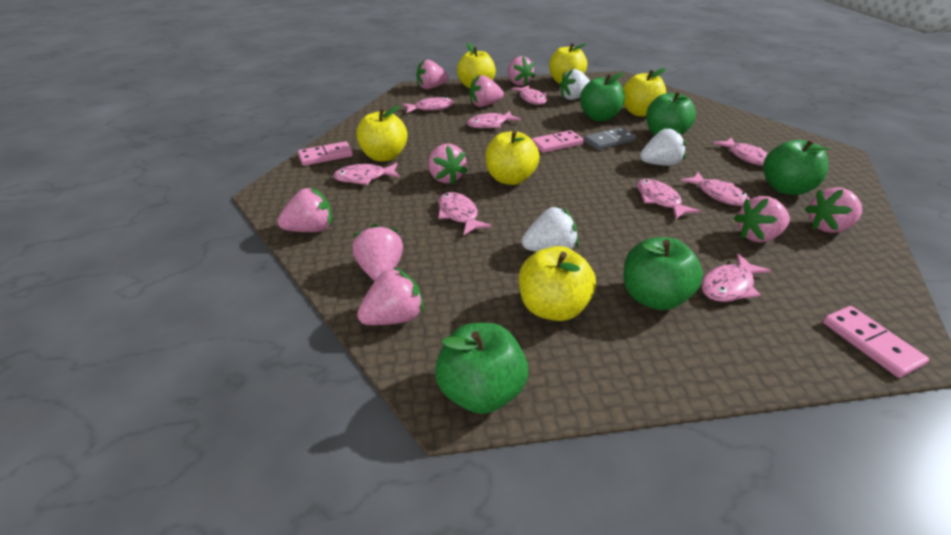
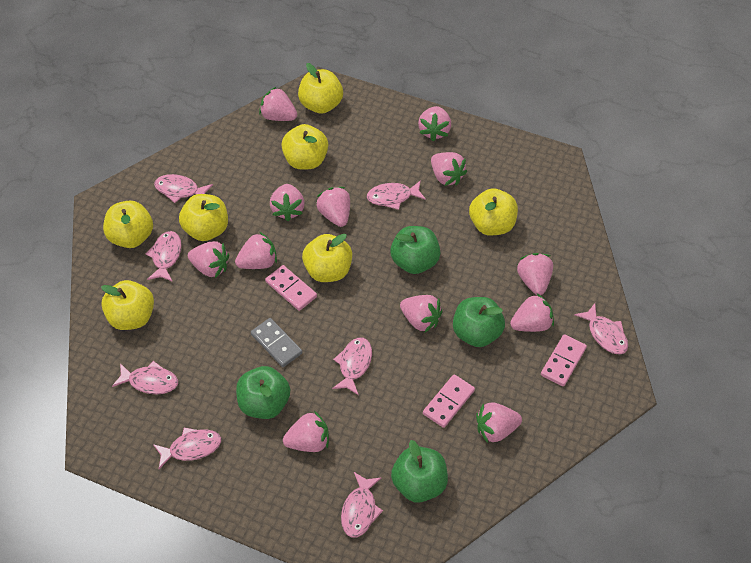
green apple: 5 -> 4
pink fish: 9 -> 8
pink strawberry: 9 -> 12
white strawberry: 3 -> 0
yellow apple: 6 -> 7

